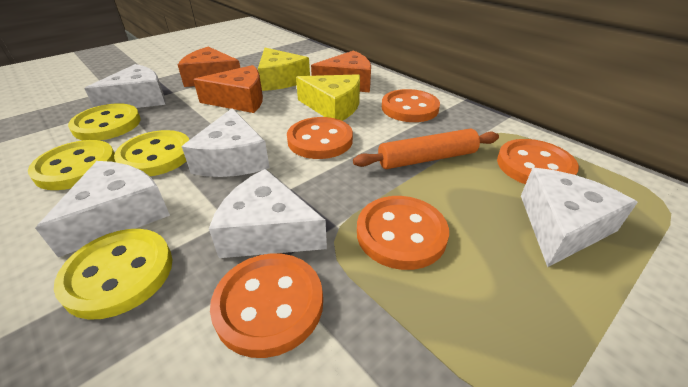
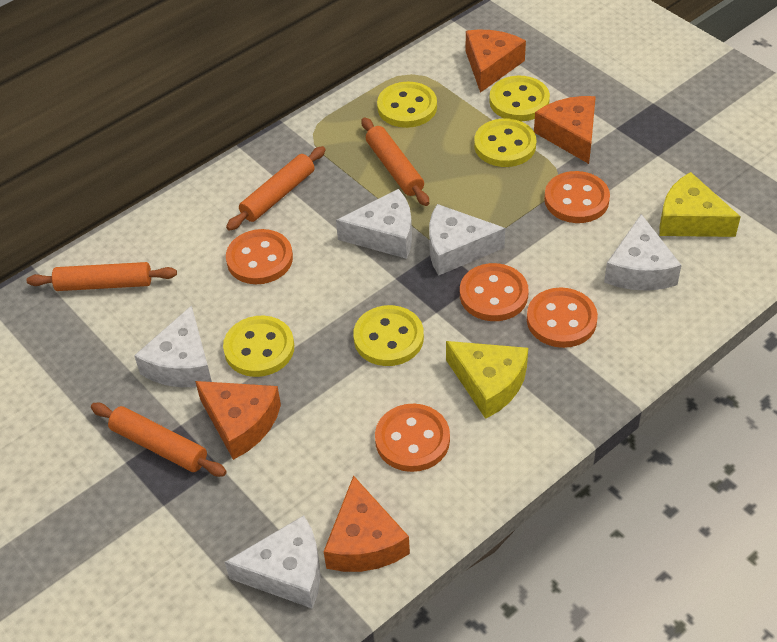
orange cheese: 3 -> 4
orange rolling pin: 1 -> 4
yellow button: 4 -> 5

